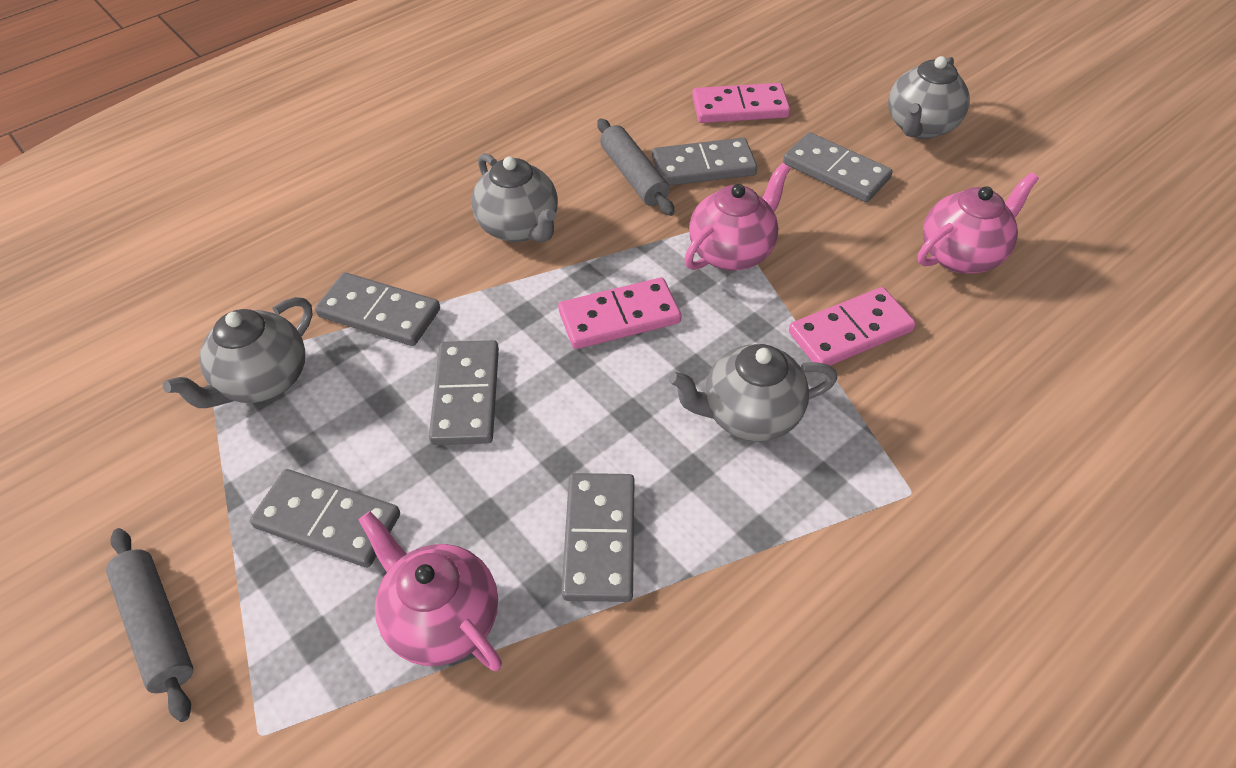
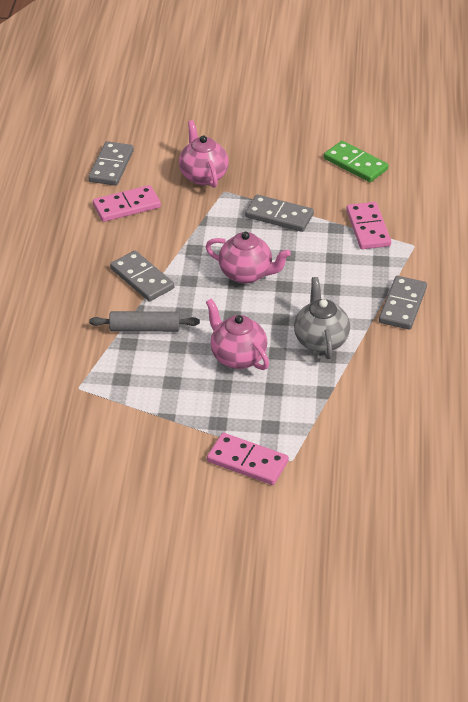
green domino: 0 -> 1
grey domino: 6 -> 4
grey rolling pin: 2 -> 1
grey teapot: 4 -> 1

